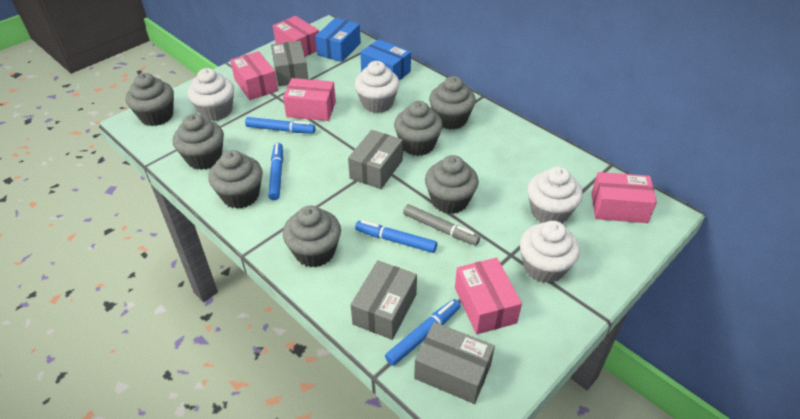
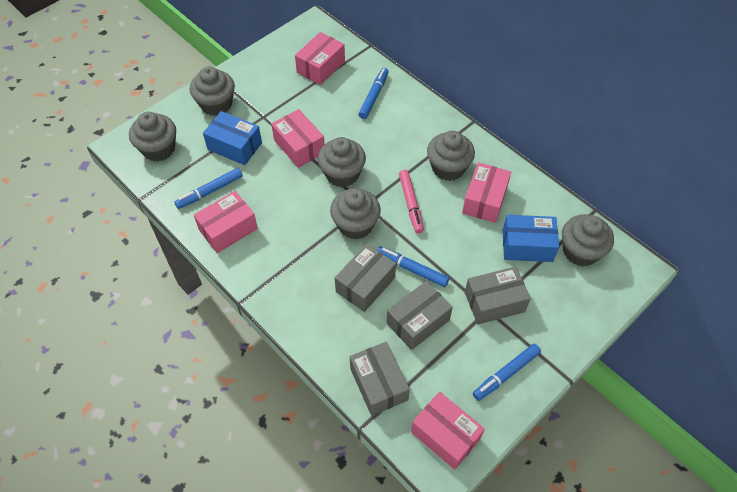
grey cupcake: 7 -> 6
grey marker: 1 -> 0
pink marker: 0 -> 1
white cupcake: 4 -> 0

